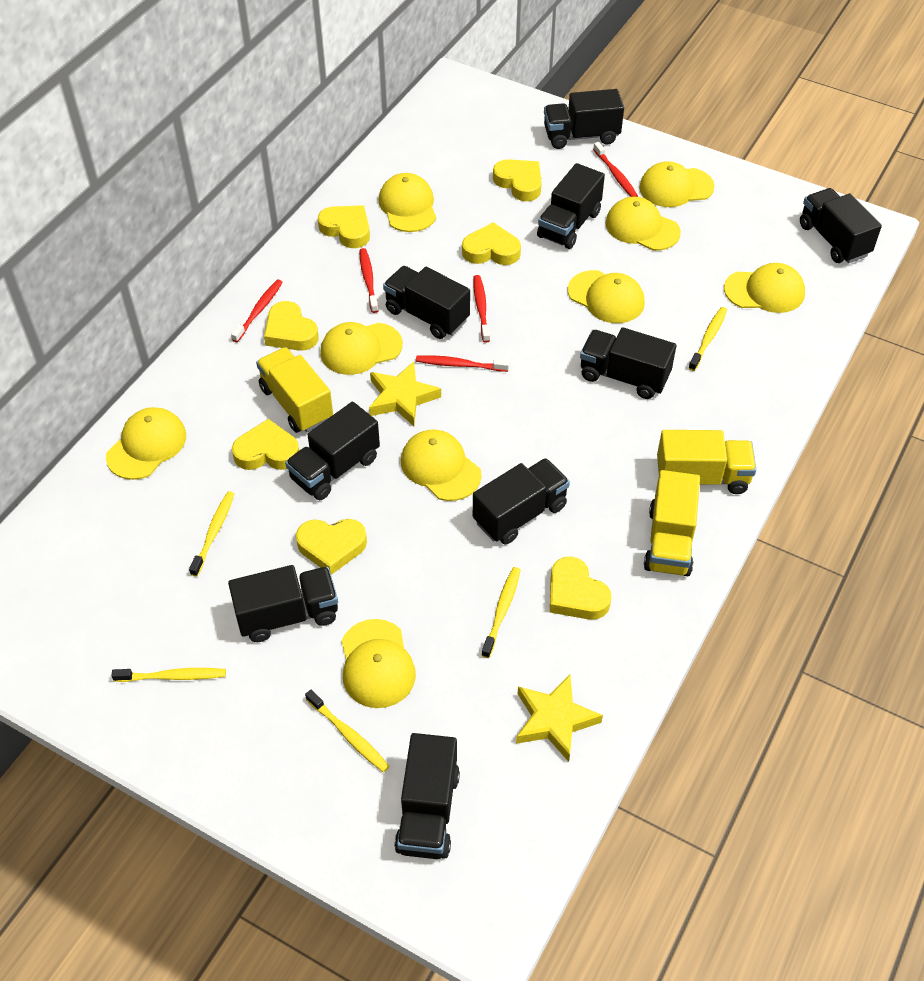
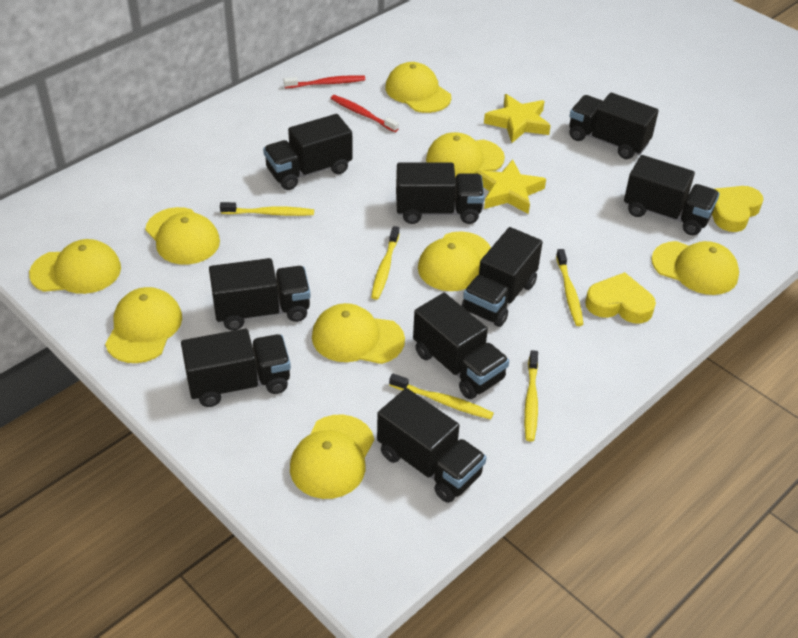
red toothbrush: 5 -> 2
yellow heart: 7 -> 2
yellow truck: 3 -> 0

